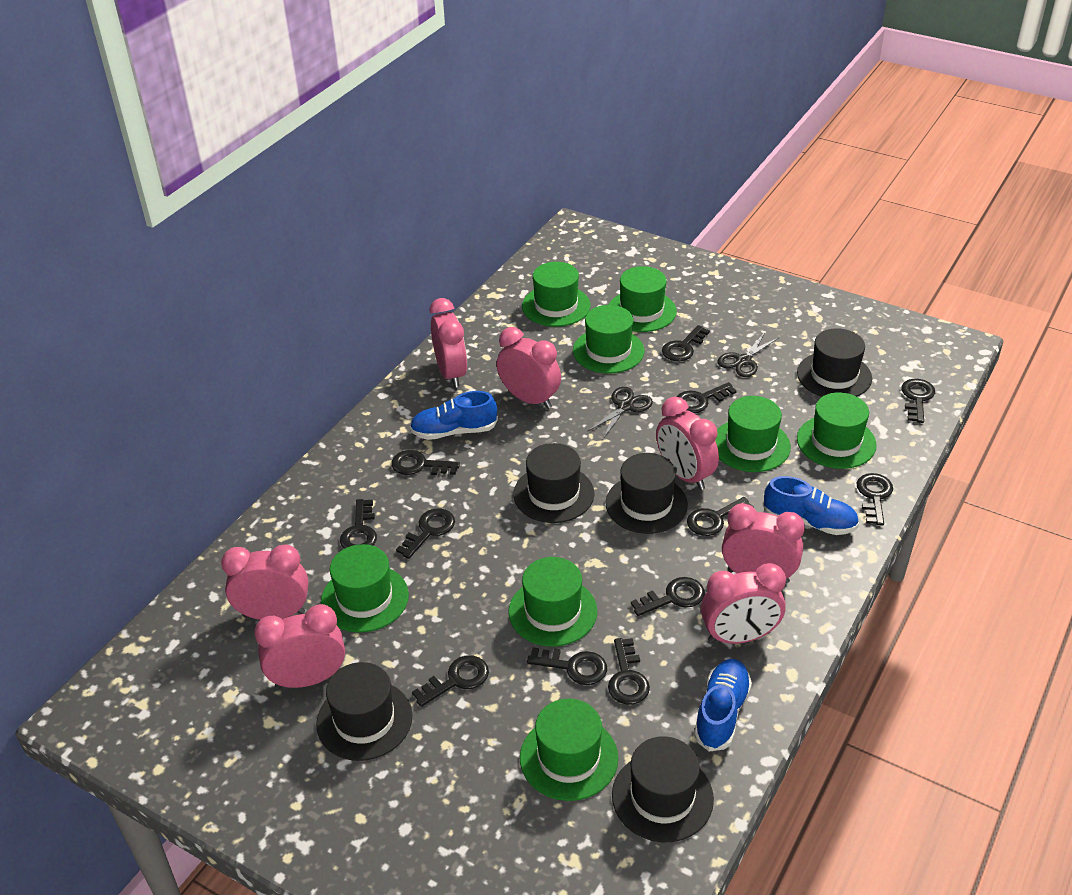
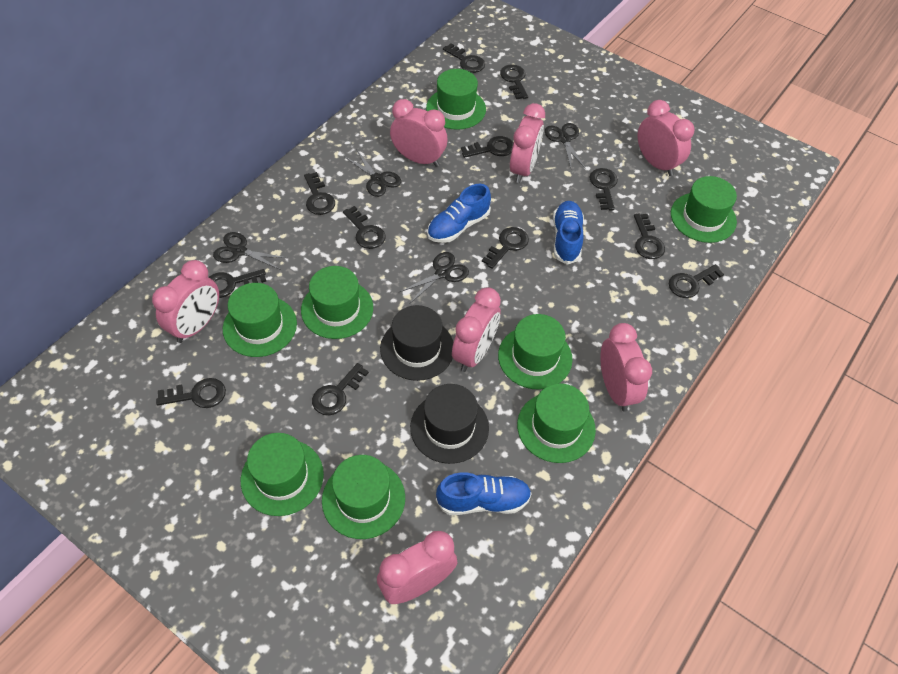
black hat: 5 -> 2
black scissors: 2 -> 4

